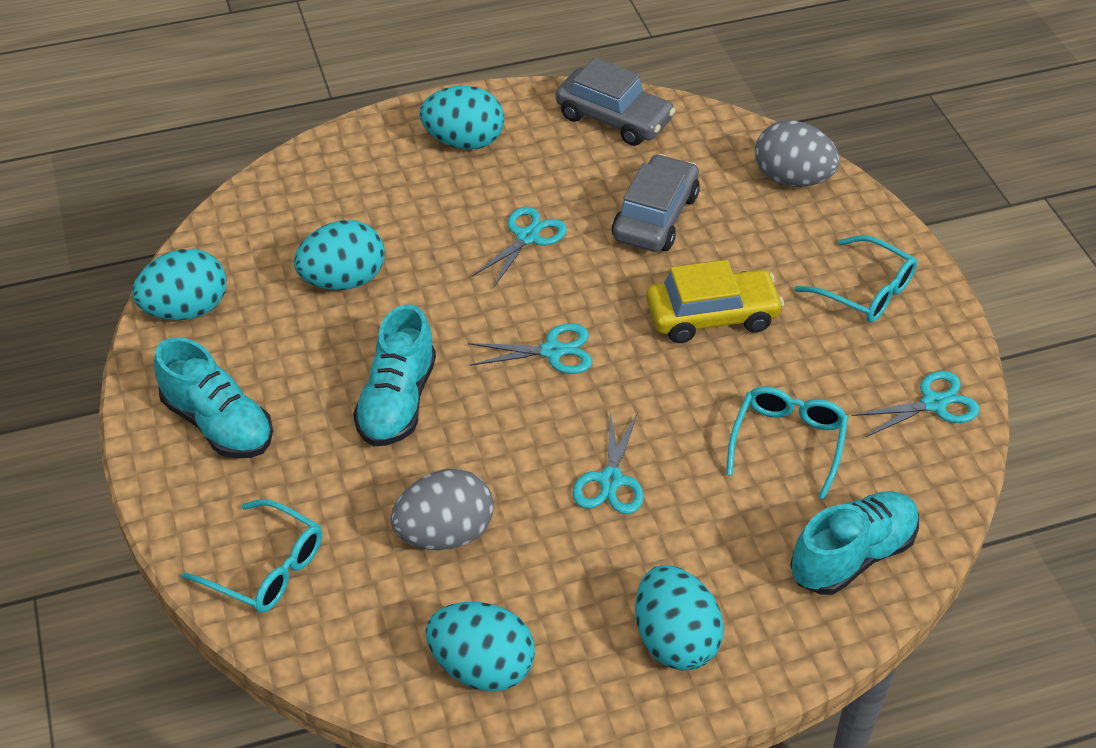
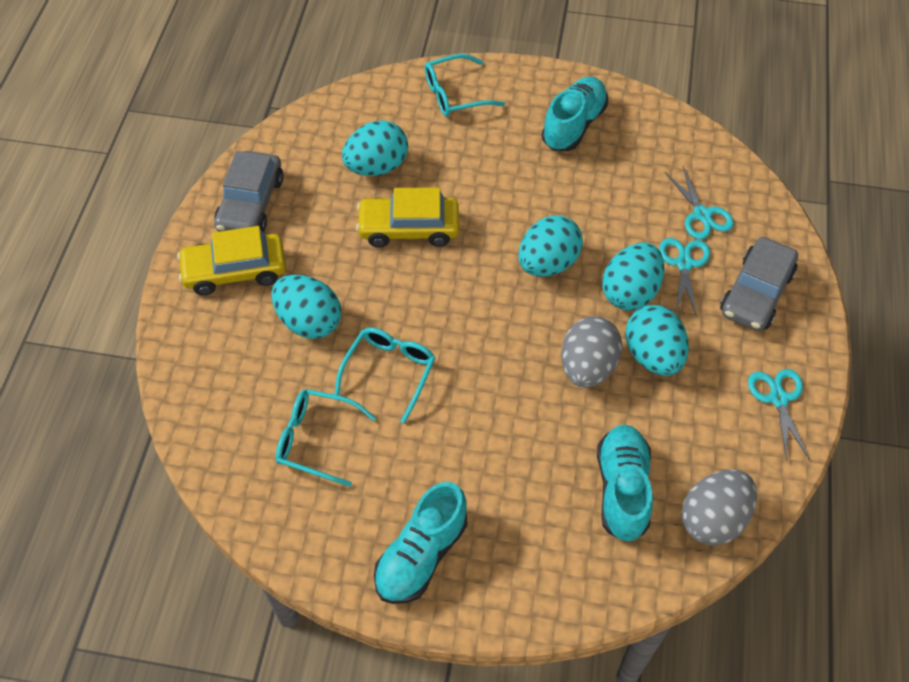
turquoise scissors: 4 -> 3
yellow car: 1 -> 2

